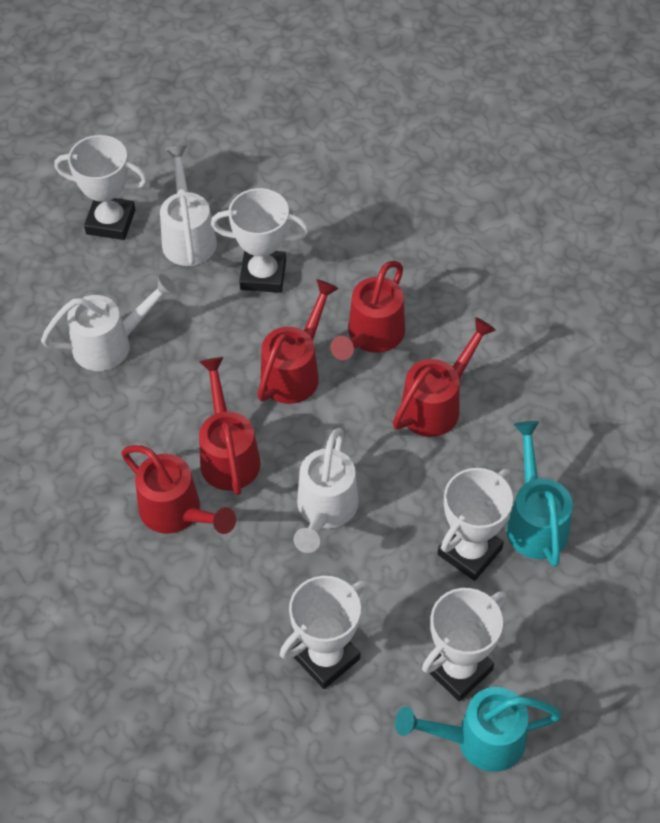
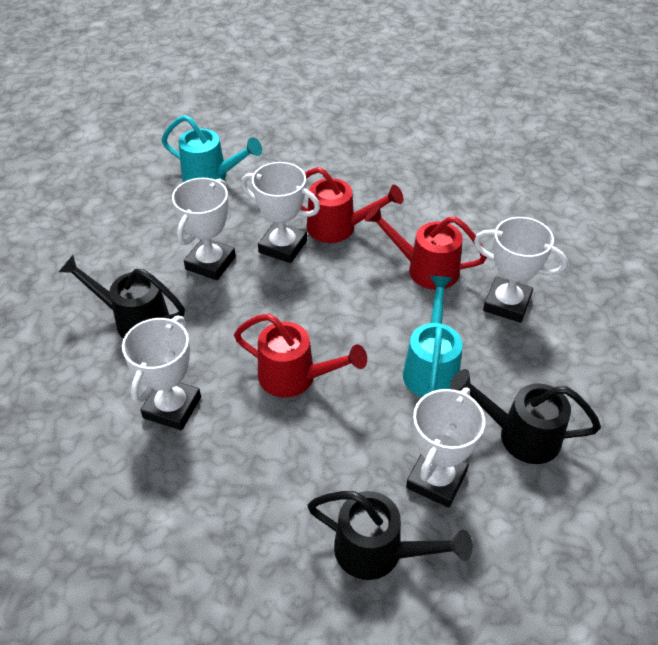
black watering can: 0 -> 3
red watering can: 5 -> 3
white watering can: 3 -> 0

